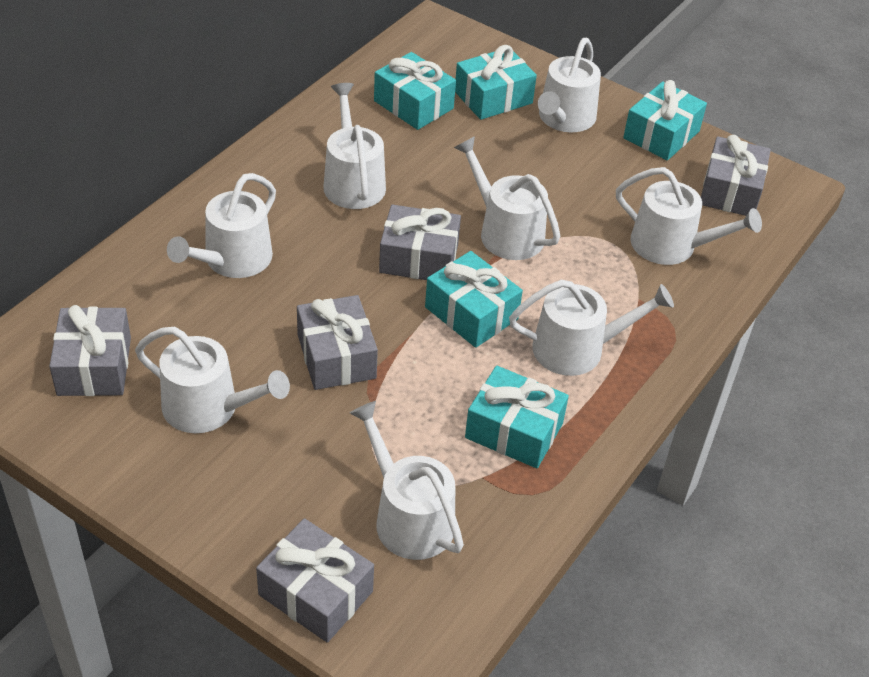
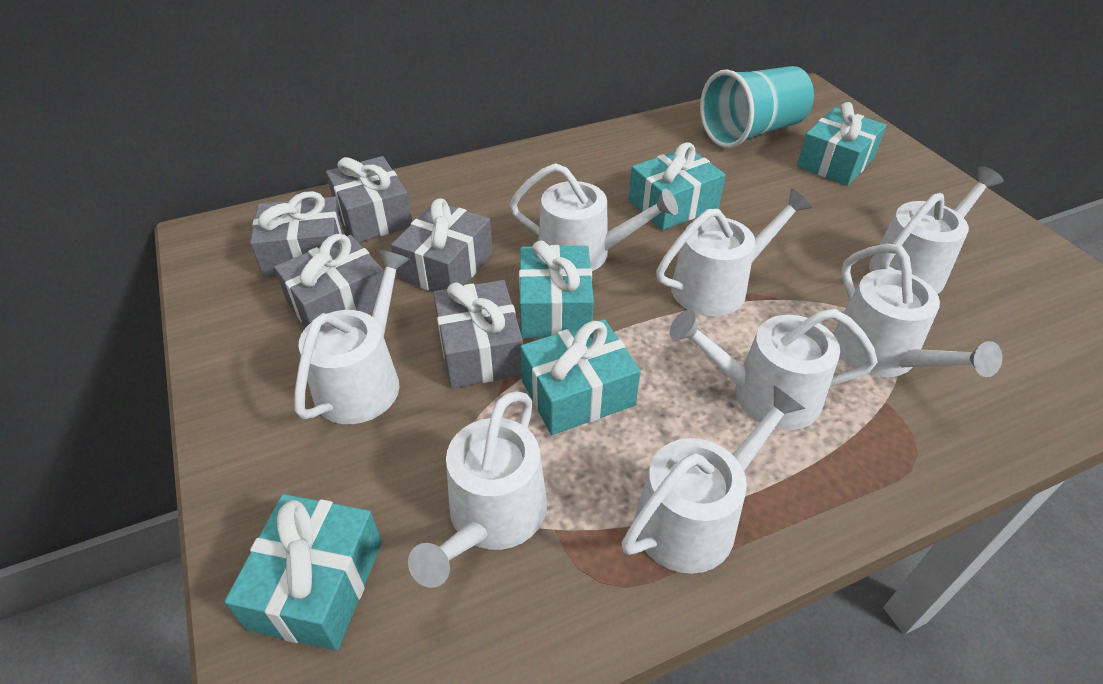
turquoise cup: 0 -> 1

